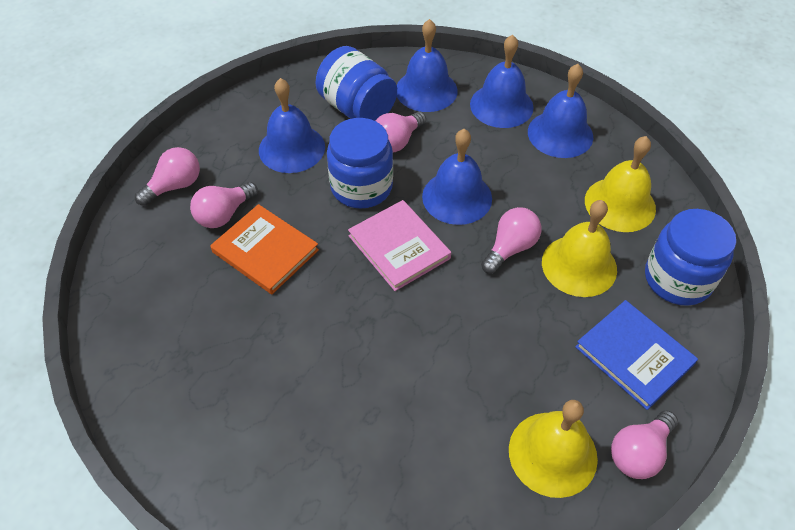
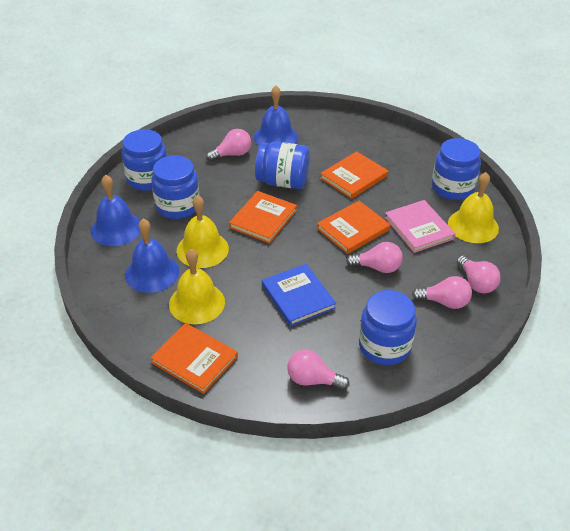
blue bell: 5 -> 3
blue jar: 3 -> 5
orange book: 1 -> 4

